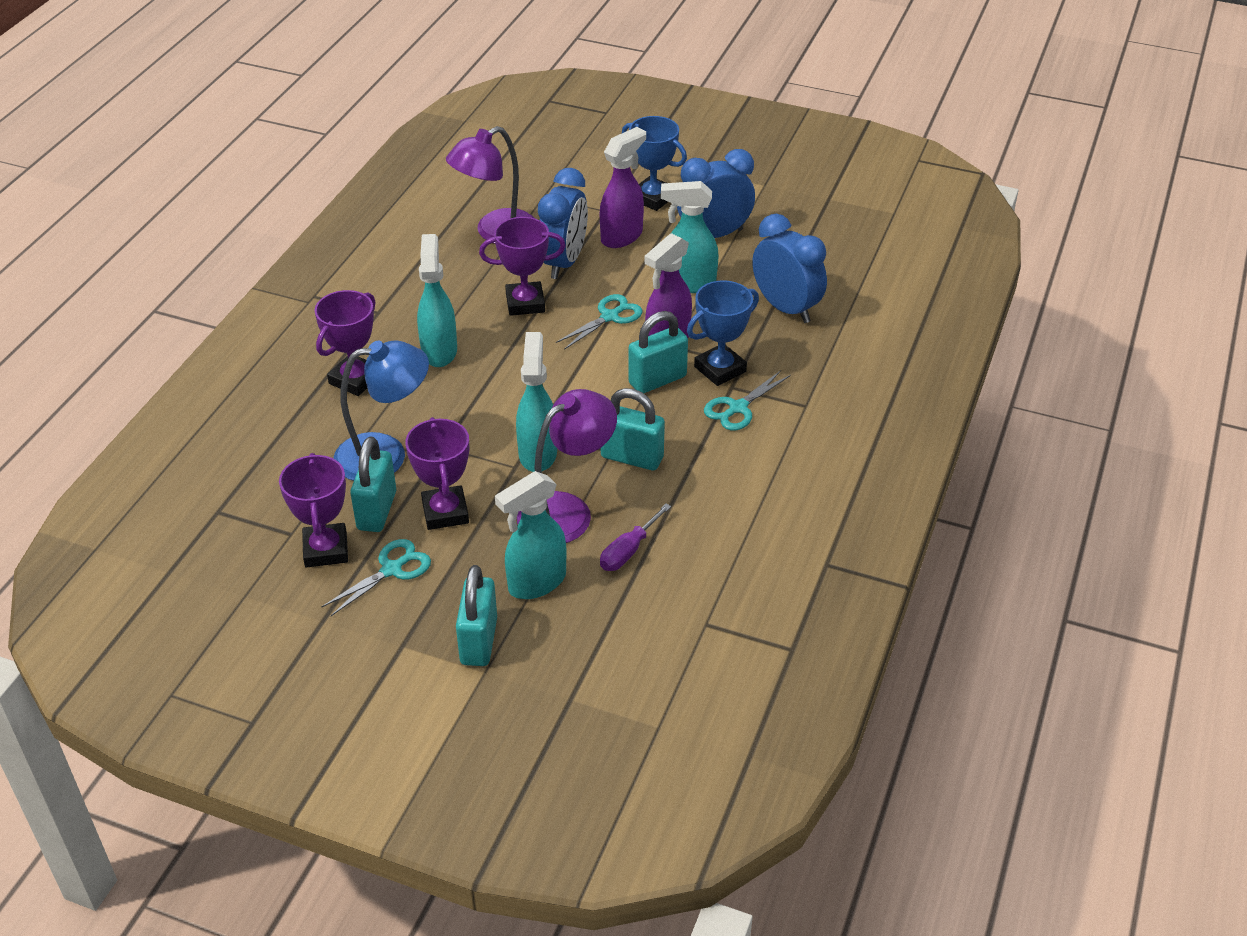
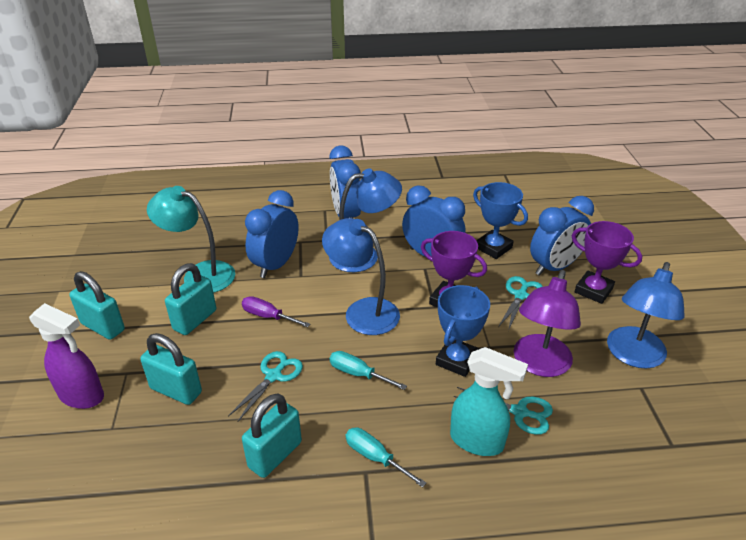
blue clock: 3 -> 4
blue lamp: 1 -> 3
purple lamp: 2 -> 1
purple spray bottle: 2 -> 1
purple trophy: 4 -> 2
turquoise lamp: 0 -> 1
turquoise screwdriver: 0 -> 2
turquoise spray bottle: 4 -> 1

